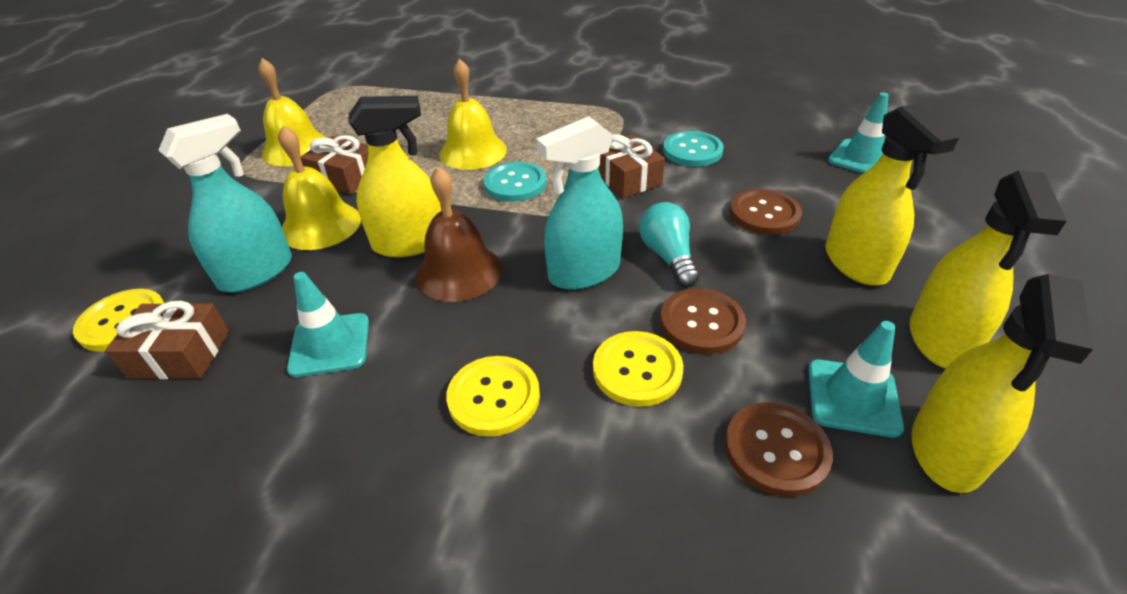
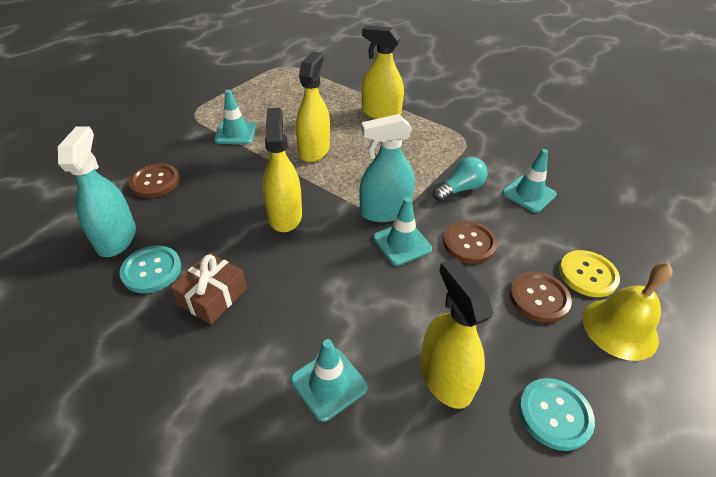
brown bell: 1 -> 0
brown gift: 3 -> 1
turquoise traffic cone: 3 -> 4
yellow bell: 3 -> 1
yellow button: 3 -> 1

